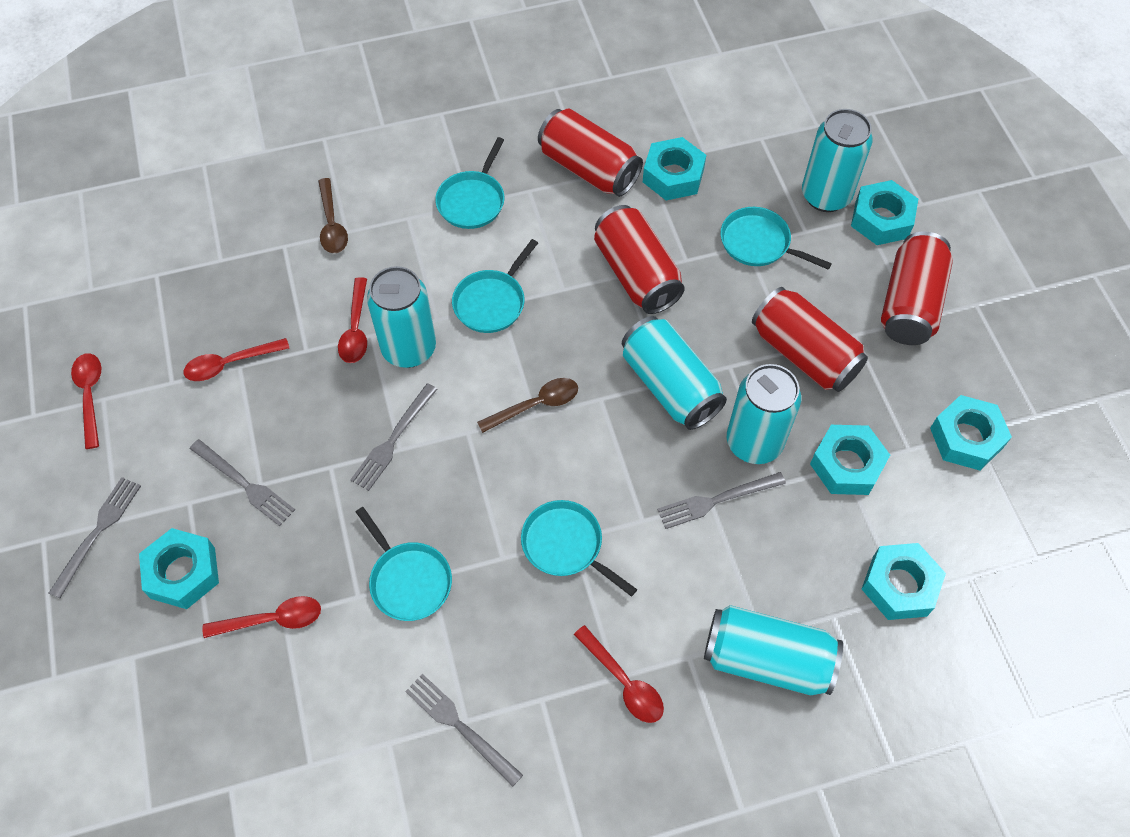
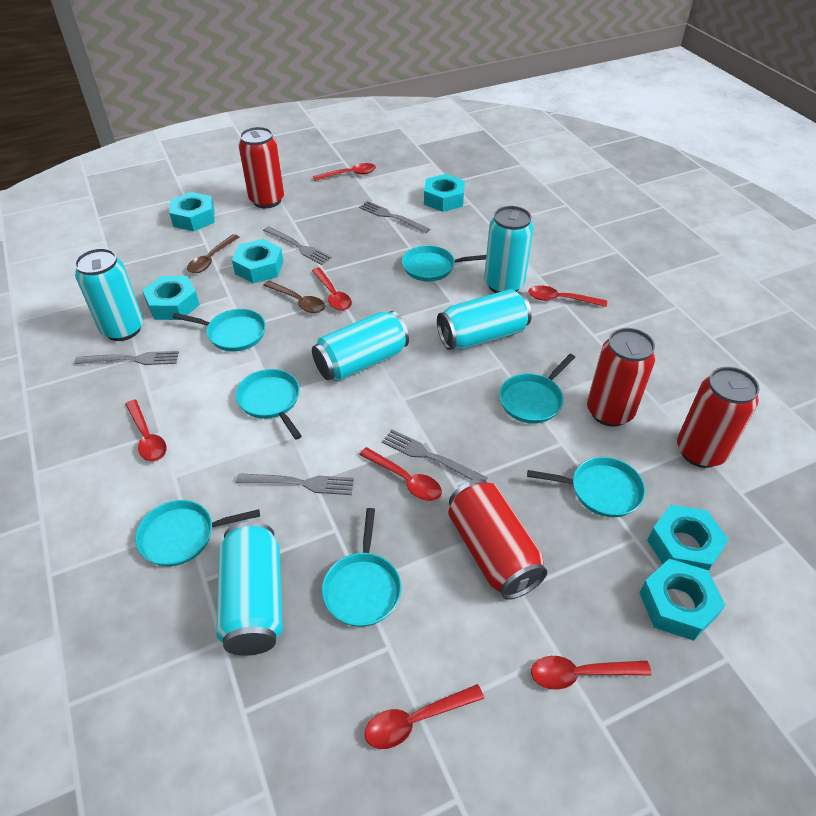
red spoon: 5 -> 7
turquoise pan: 5 -> 7

